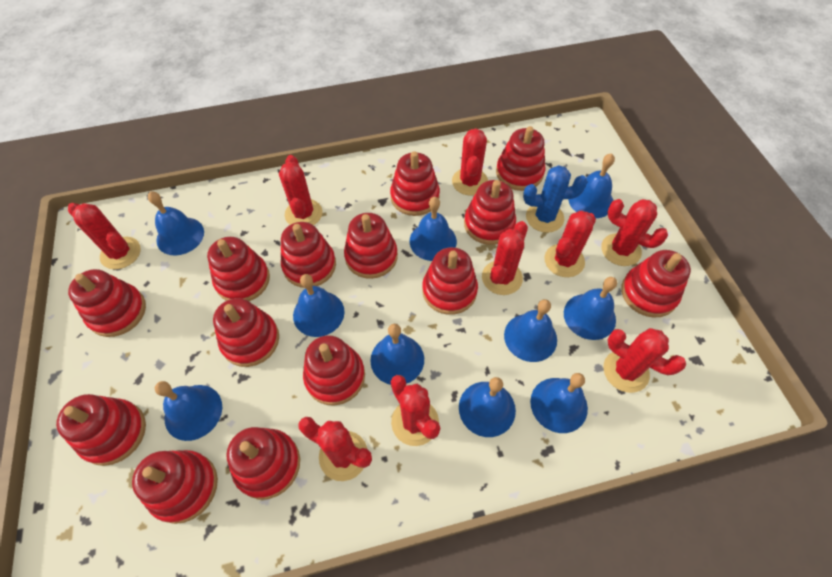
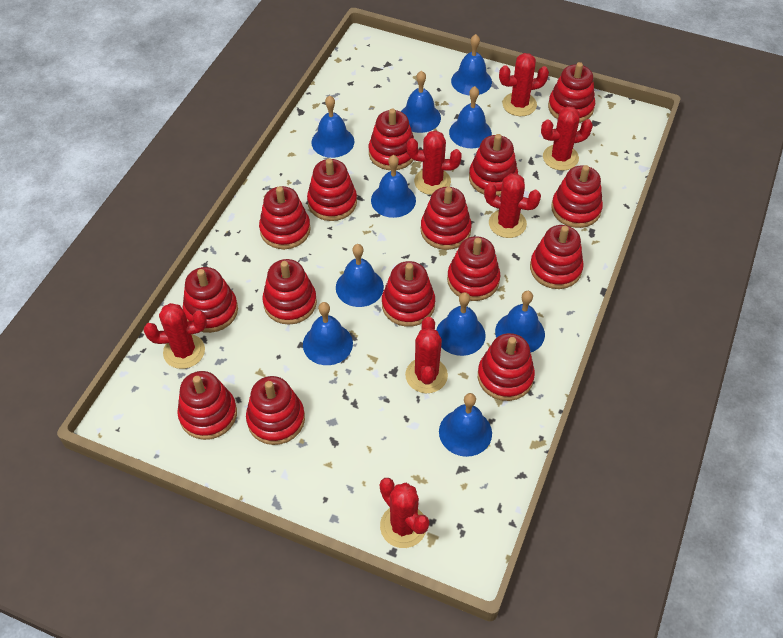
blue cactus: 1 -> 0
red cactus: 9 -> 7
red stacking toy: 14 -> 15

